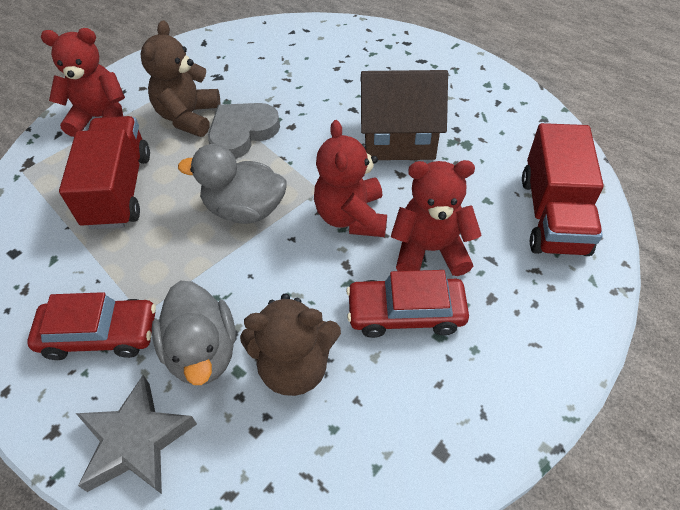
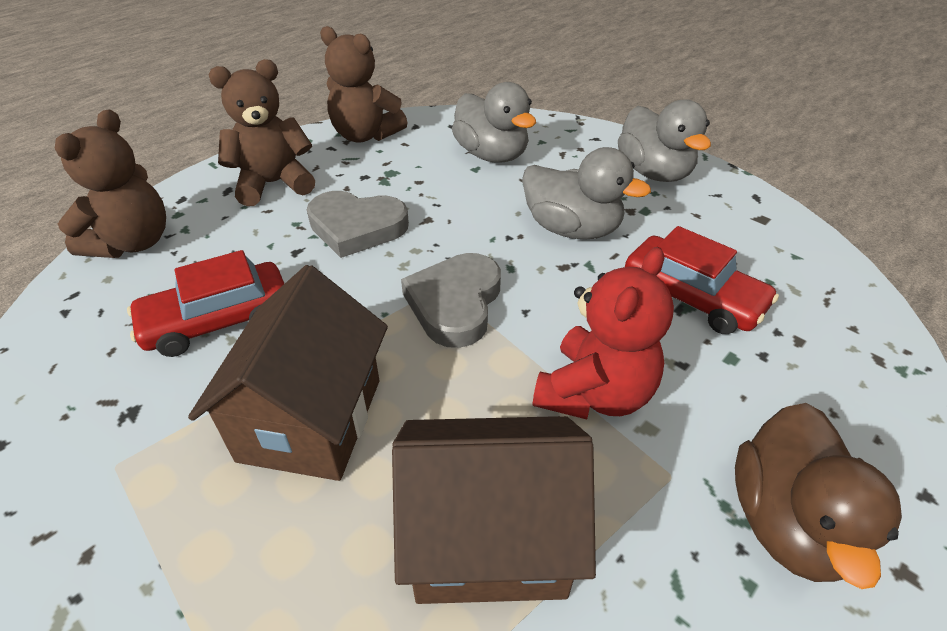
brown duck: 0 -> 1
brown house: 1 -> 2
brown teddy bear: 2 -> 3
grey duck: 2 -> 3
grey heart: 1 -> 2
grey star: 1 -> 0
red teddy bear: 3 -> 1
red truck: 2 -> 0

